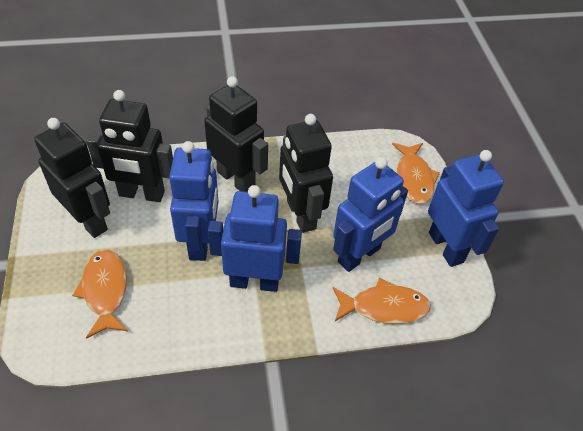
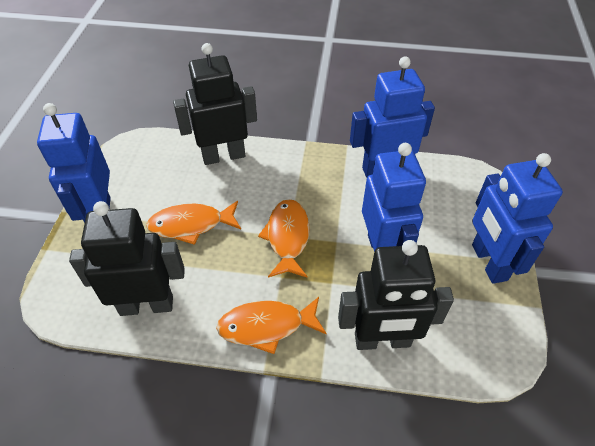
black robot: 4 -> 3

